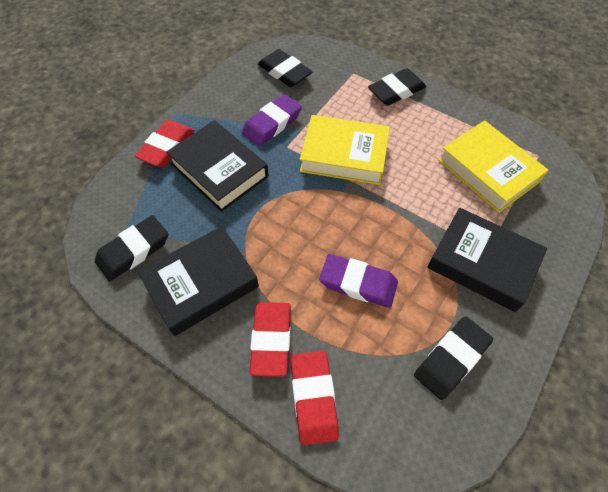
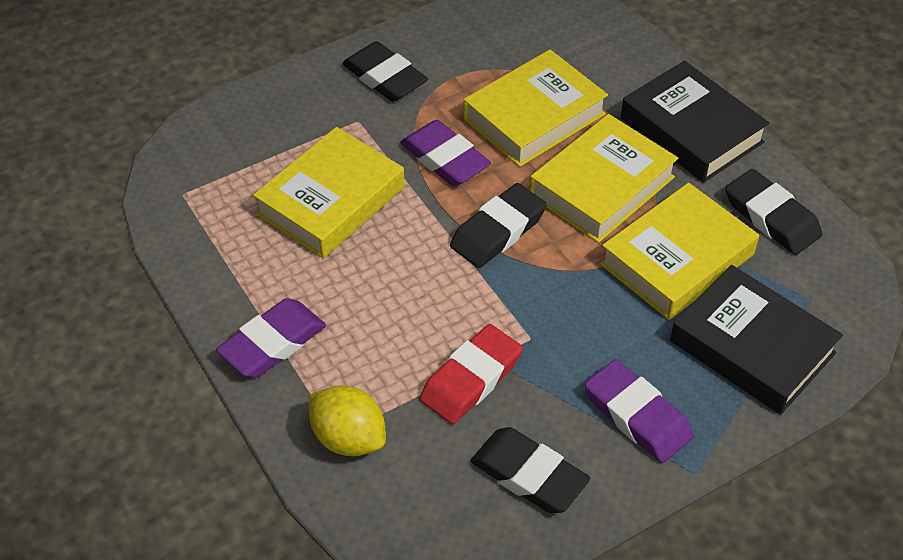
black book: 3 -> 2
purple eraser: 2 -> 3
red eraser: 3 -> 1
yellow book: 2 -> 4
yellow lemon: 0 -> 1

